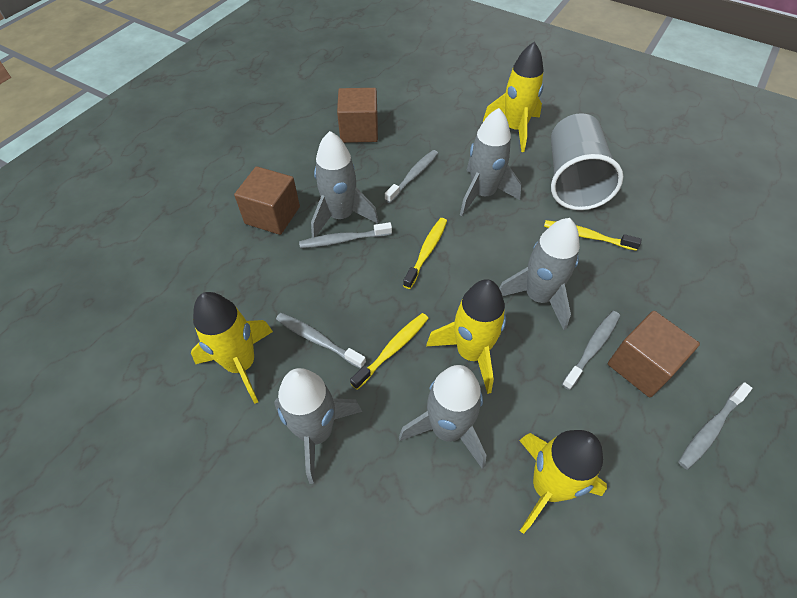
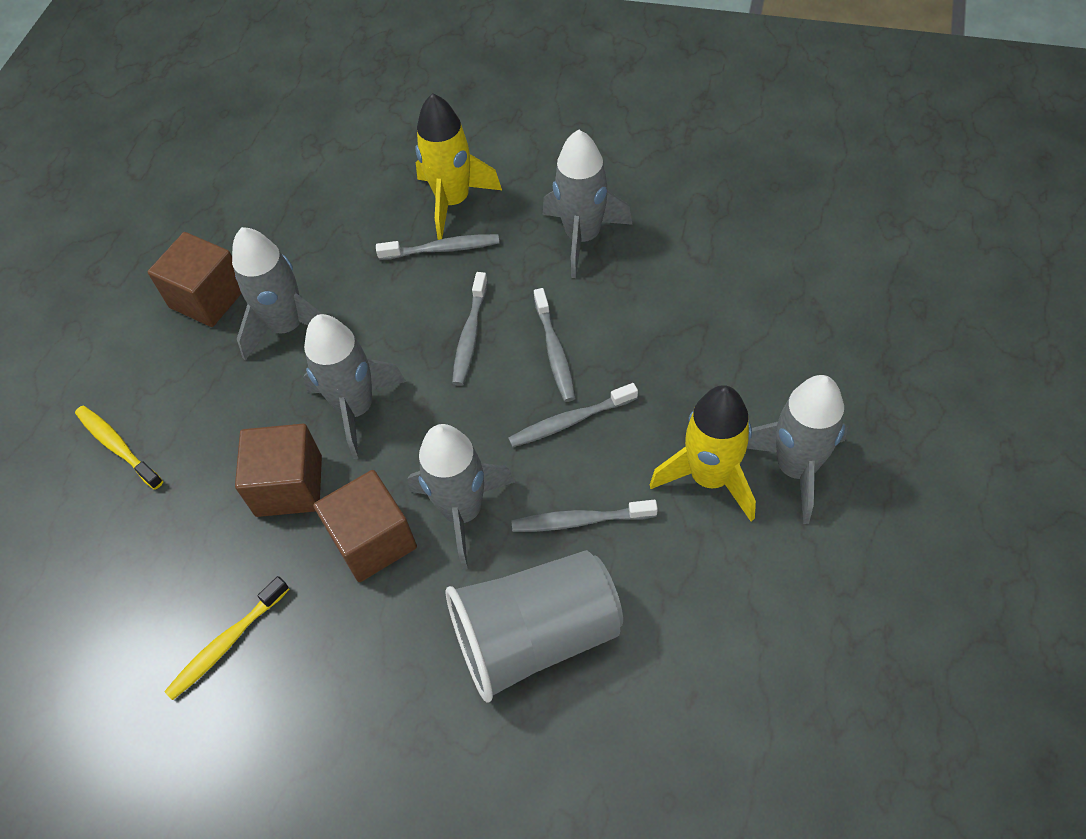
yellow rocket: 4 -> 2
yellow toothbrush: 3 -> 2

